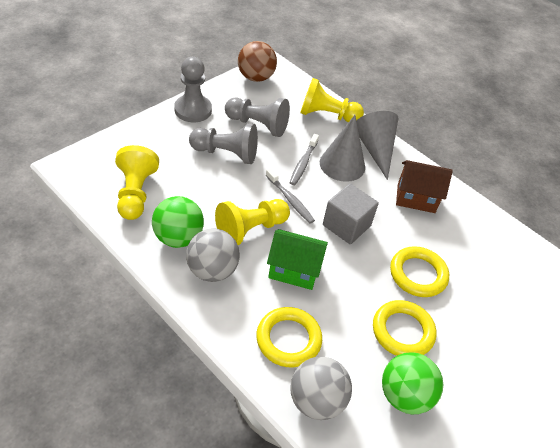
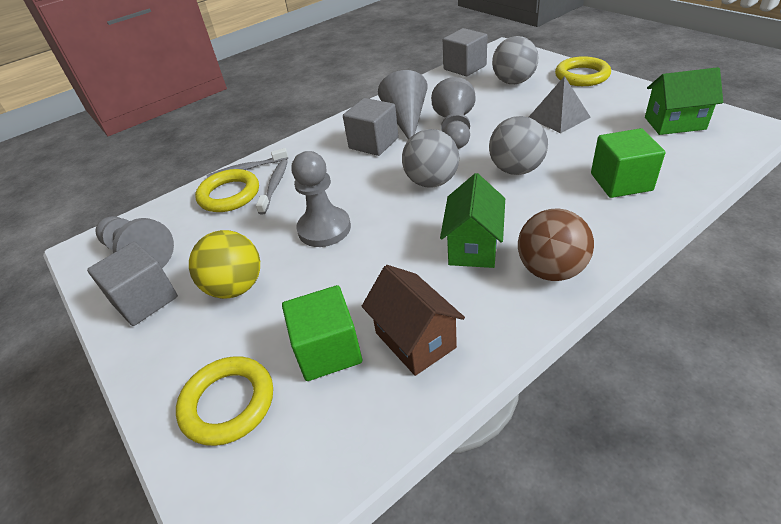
green ball: 2 -> 0
green cube: 0 -> 2
green house: 1 -> 2
grey ball: 2 -> 3
grey cone: 2 -> 1
grey cube: 1 -> 3
grey pyramid: 0 -> 1
yellow ball: 0 -> 1
yellow pawn: 3 -> 0

